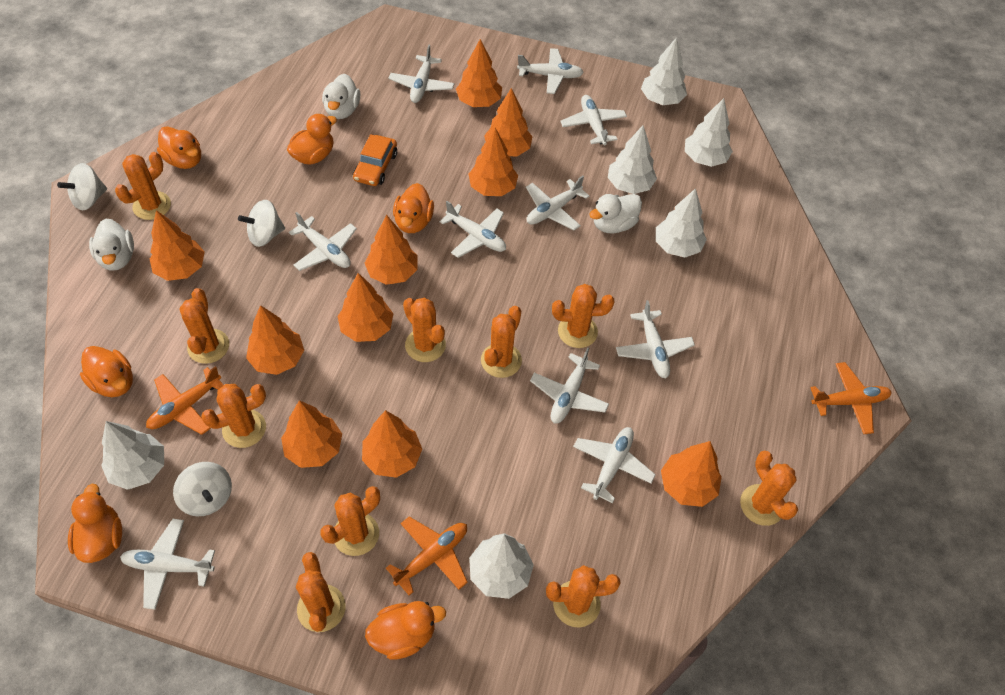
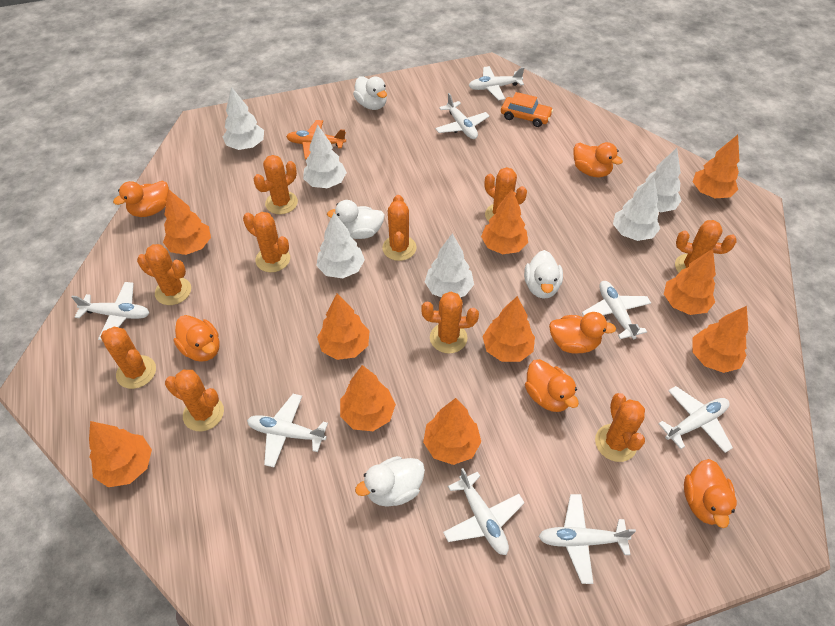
orange plane: 3 -> 1
white duck: 3 -> 4
white plane: 10 -> 8
white spinning top: 3 -> 0

